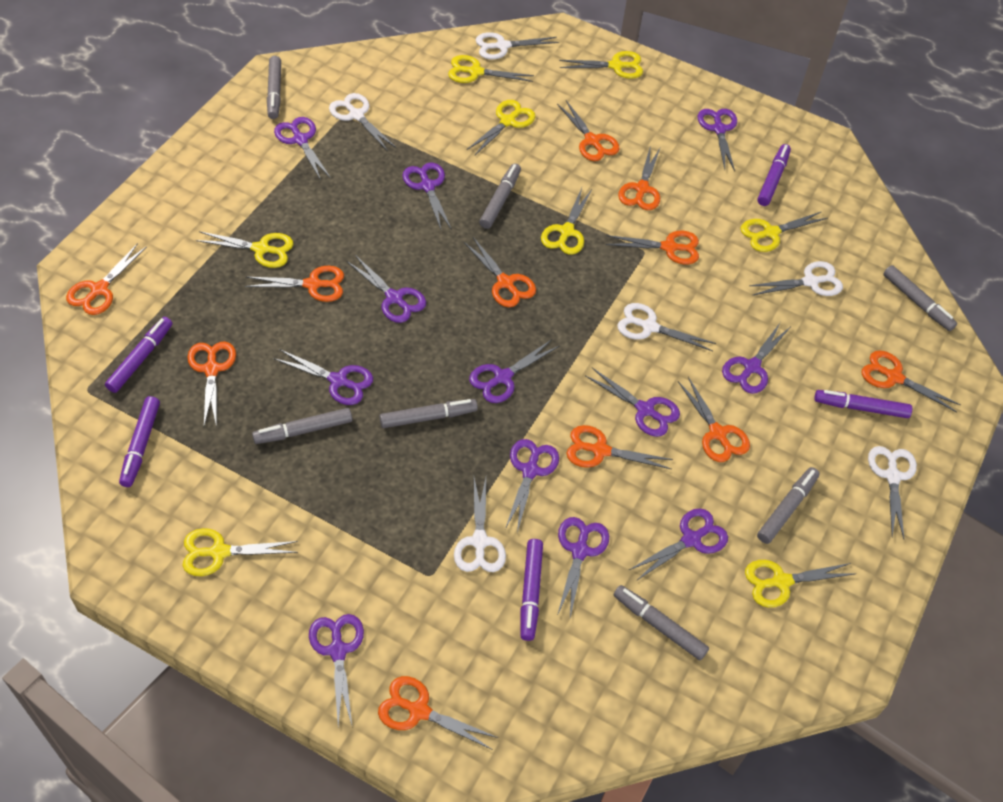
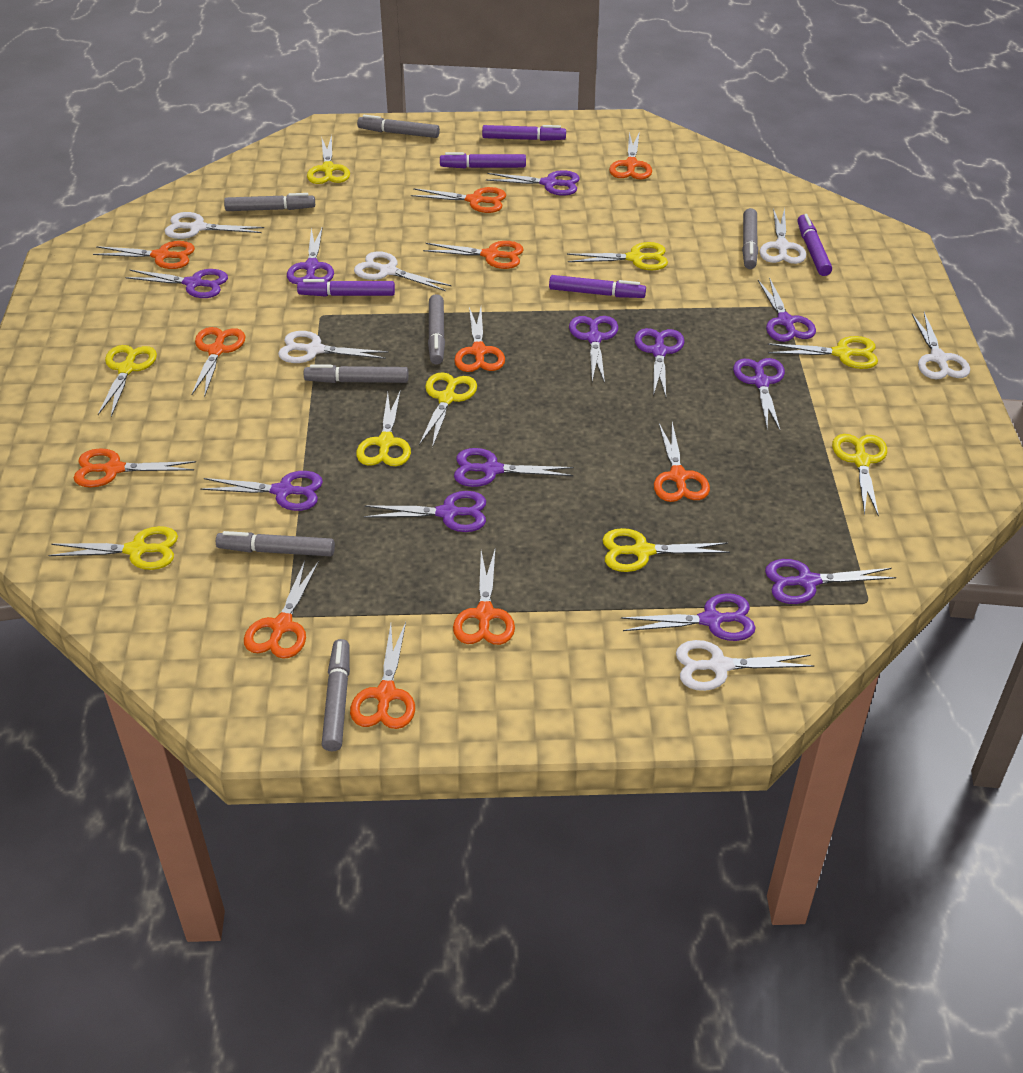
yellow scissors: 8 -> 9

